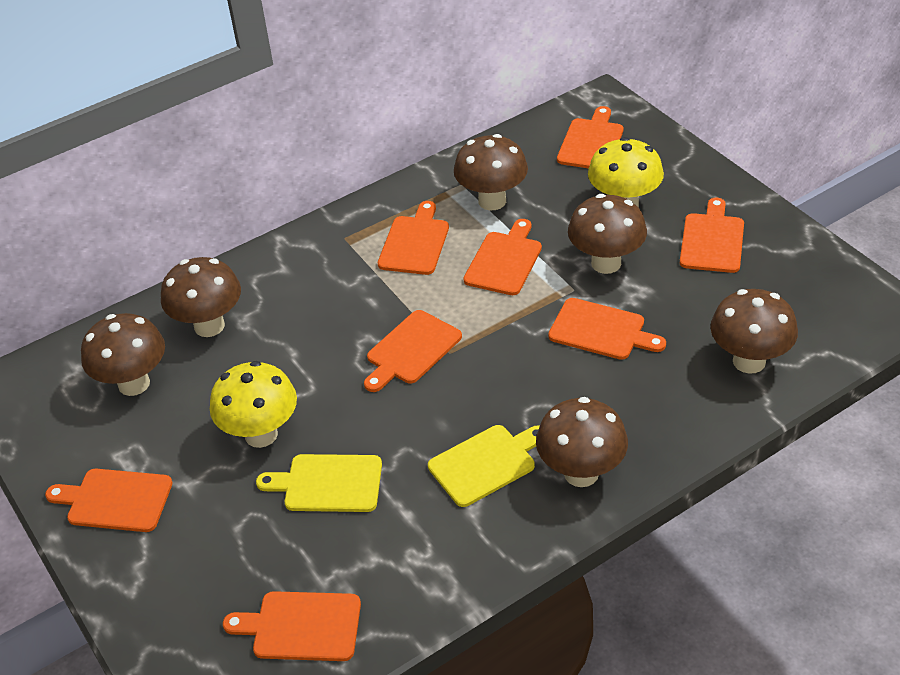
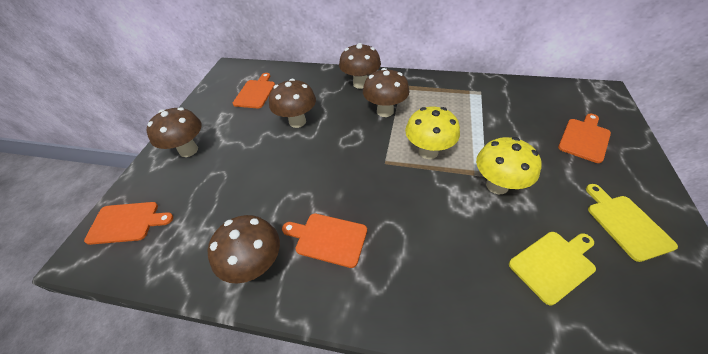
brown mushroom: 6 -> 5
orange cutting board: 8 -> 4

